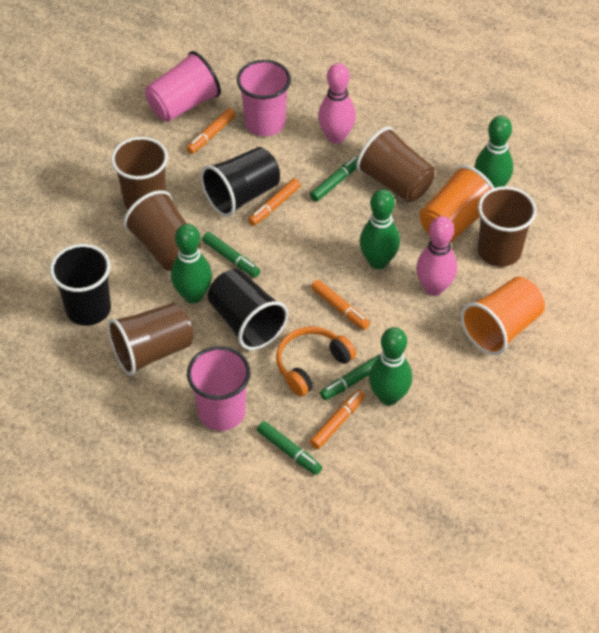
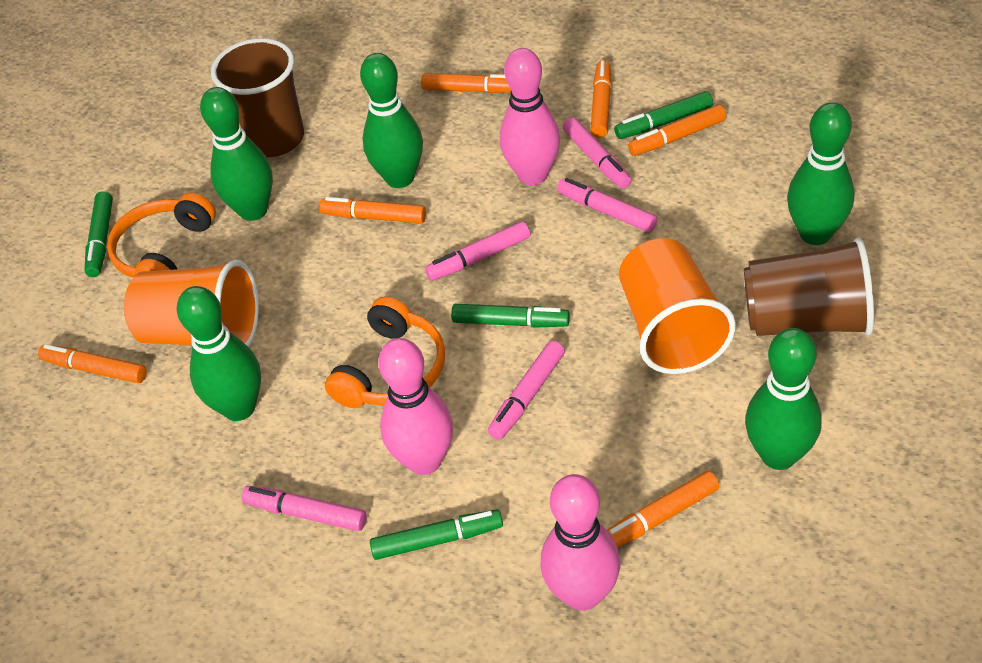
black cup: 3 -> 0
brown cup: 5 -> 2
green bowling pin: 4 -> 5
orange headphones: 1 -> 2
orange marker: 4 -> 6
pink bowling pin: 2 -> 3
pink cup: 3 -> 0
pink marker: 0 -> 5

